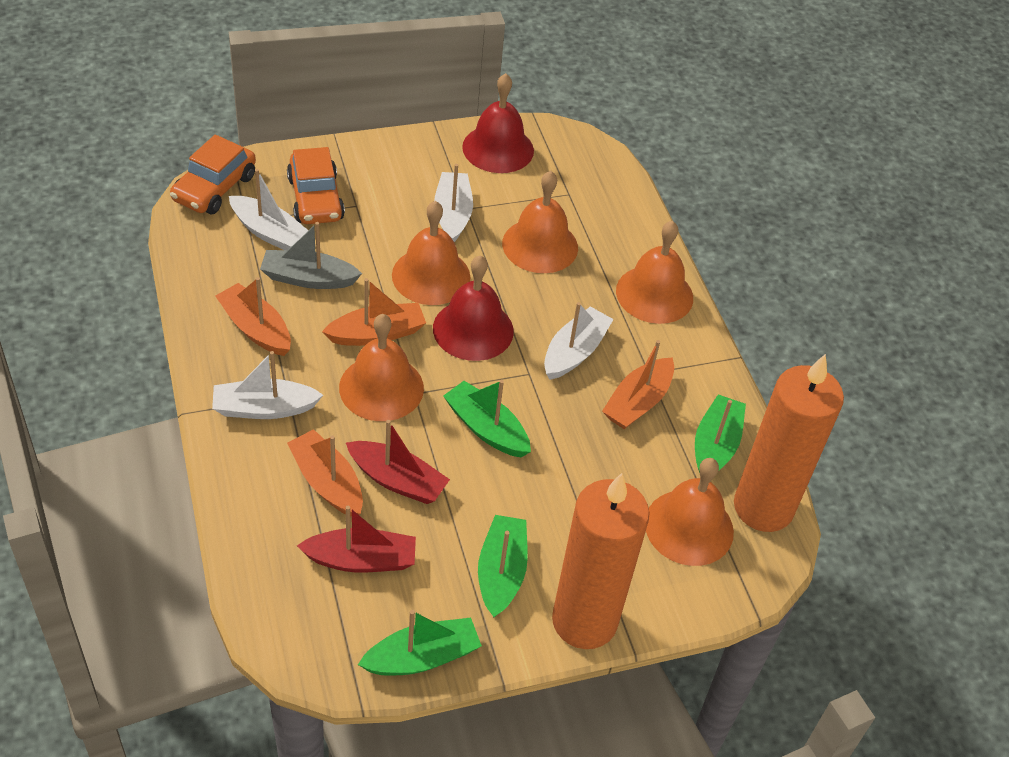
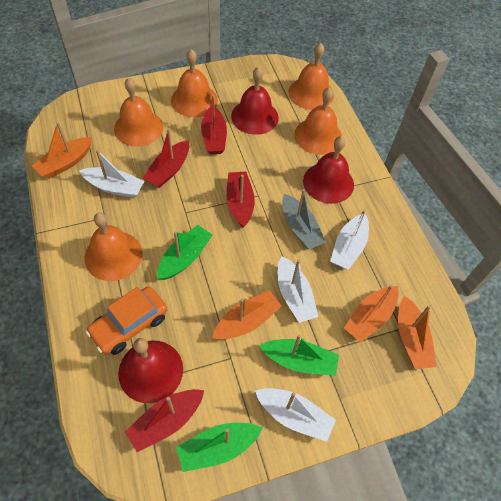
green boat: 4 -> 3
orange candle: 2 -> 0
orange car: 2 -> 1
red bell: 2 -> 3
red boat: 2 -> 4

